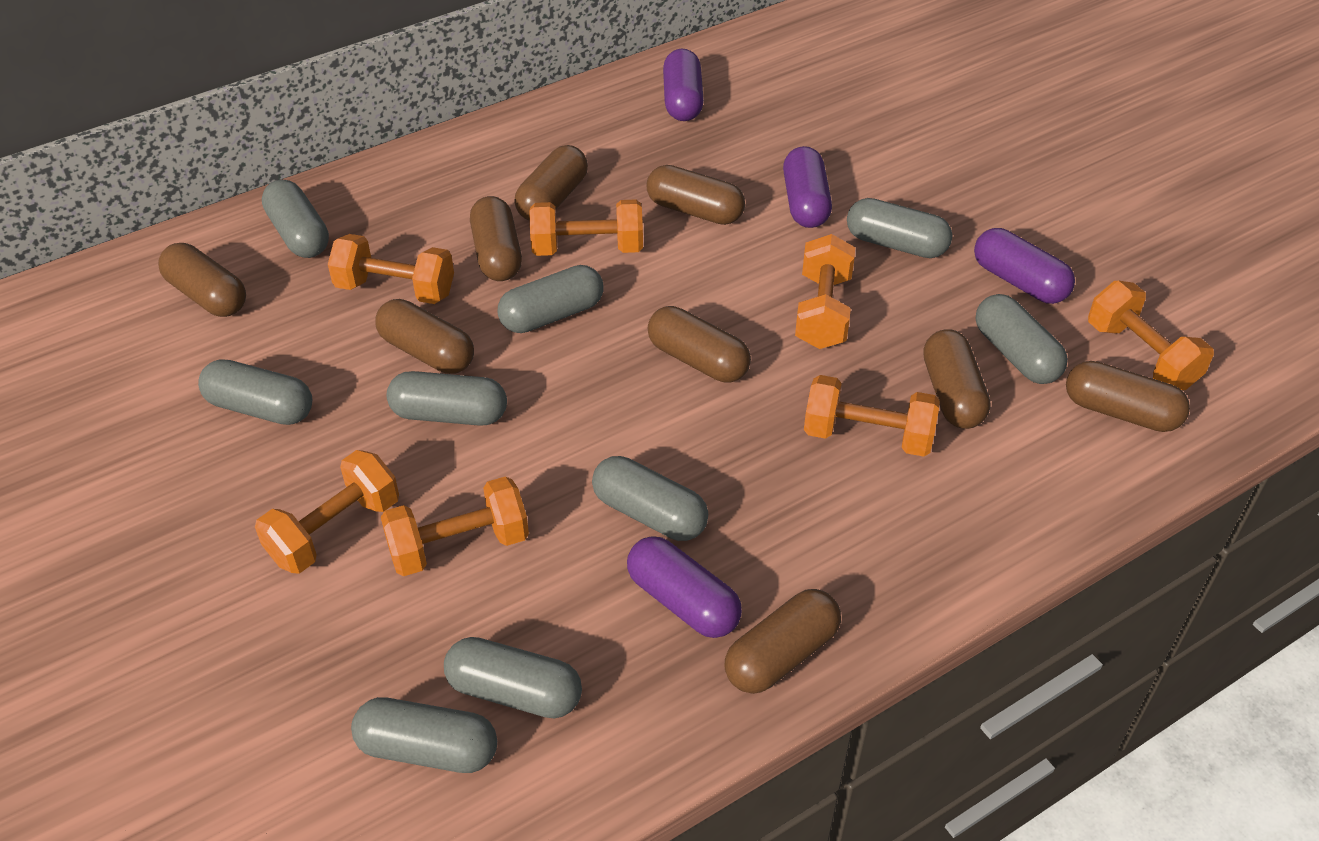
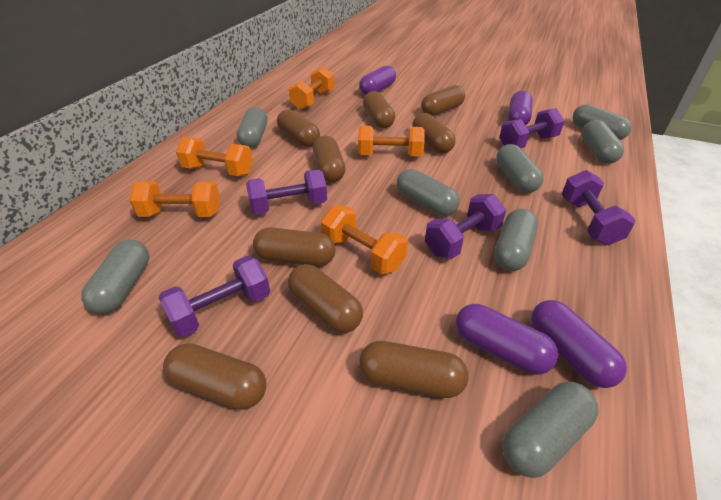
grey capsule: 9 -> 8
orange dumbbell: 7 -> 5
purple dumbbell: 0 -> 5

